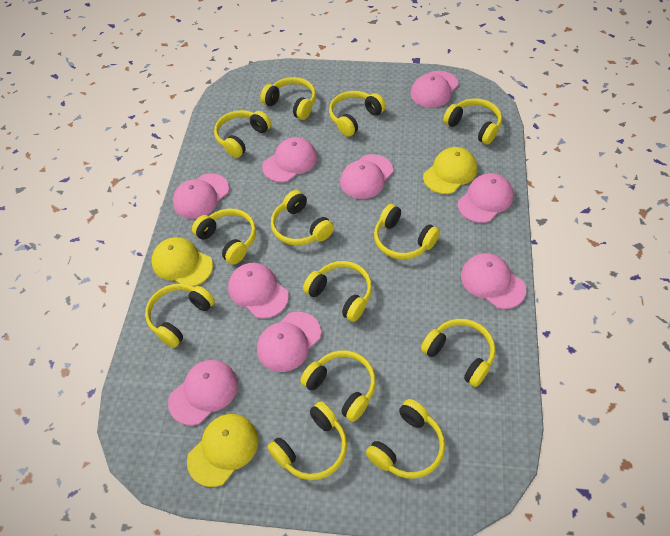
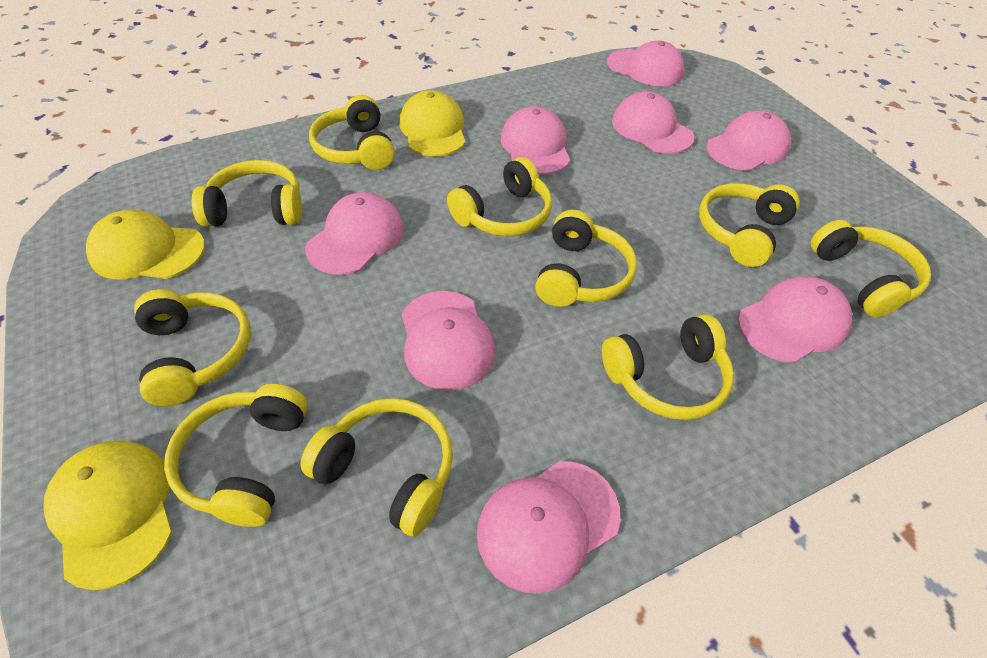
pink cap: 9 -> 8
yellow headphones: 13 -> 10

